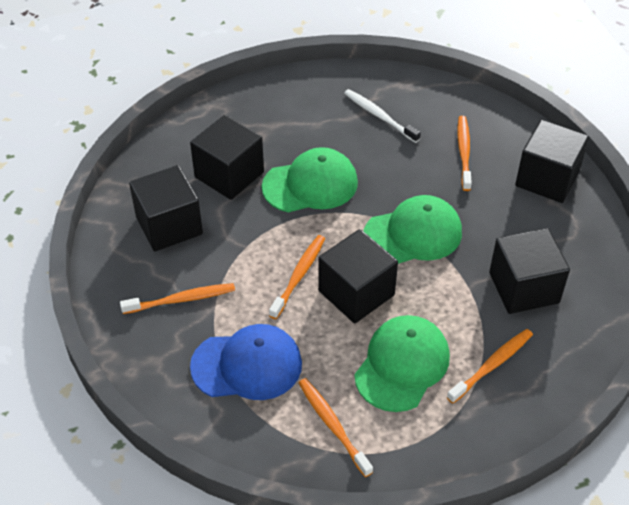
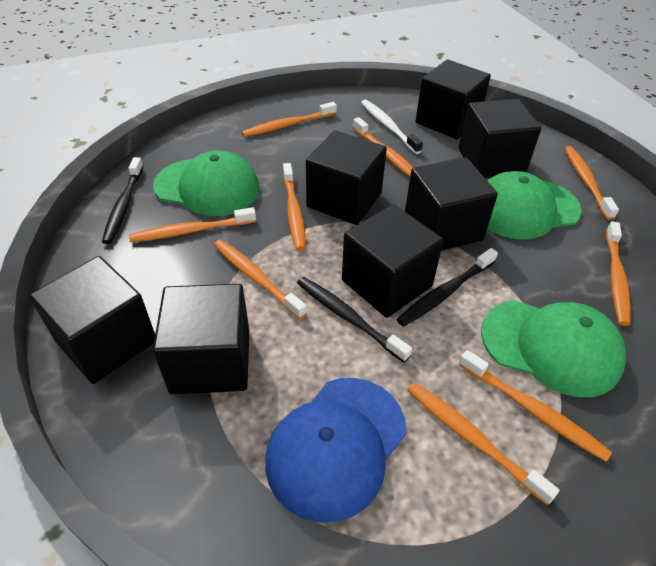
black cube: 5 -> 7
black toothbrush: 0 -> 3
orange toothbrush: 5 -> 9

